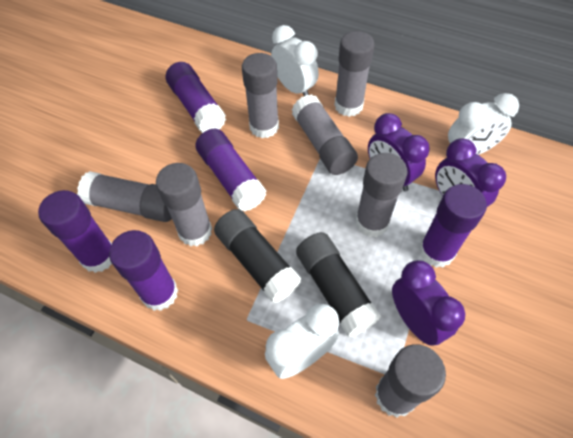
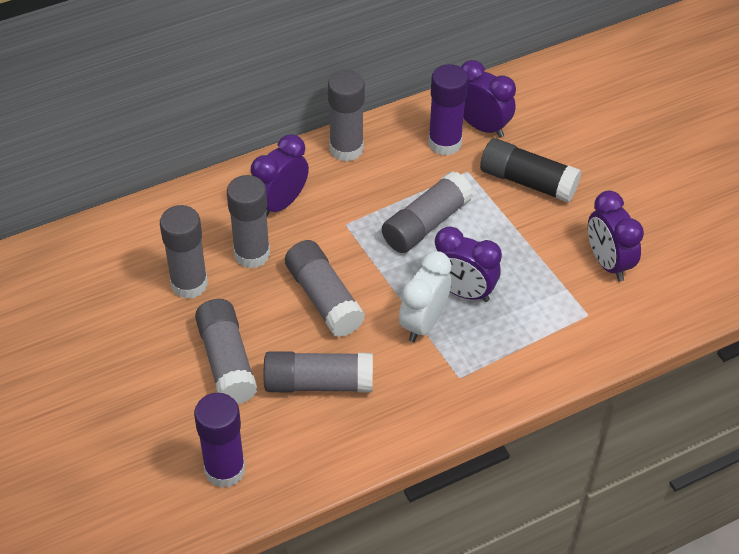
black glue stick: 2 -> 1
purple clock: 3 -> 4
purple glue stick: 5 -> 2
white clock: 3 -> 1

